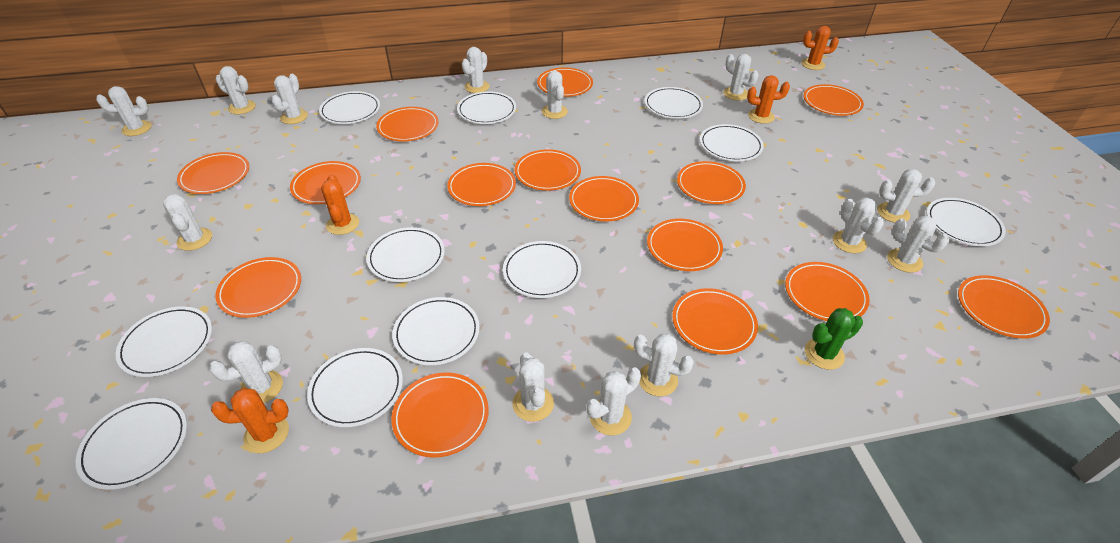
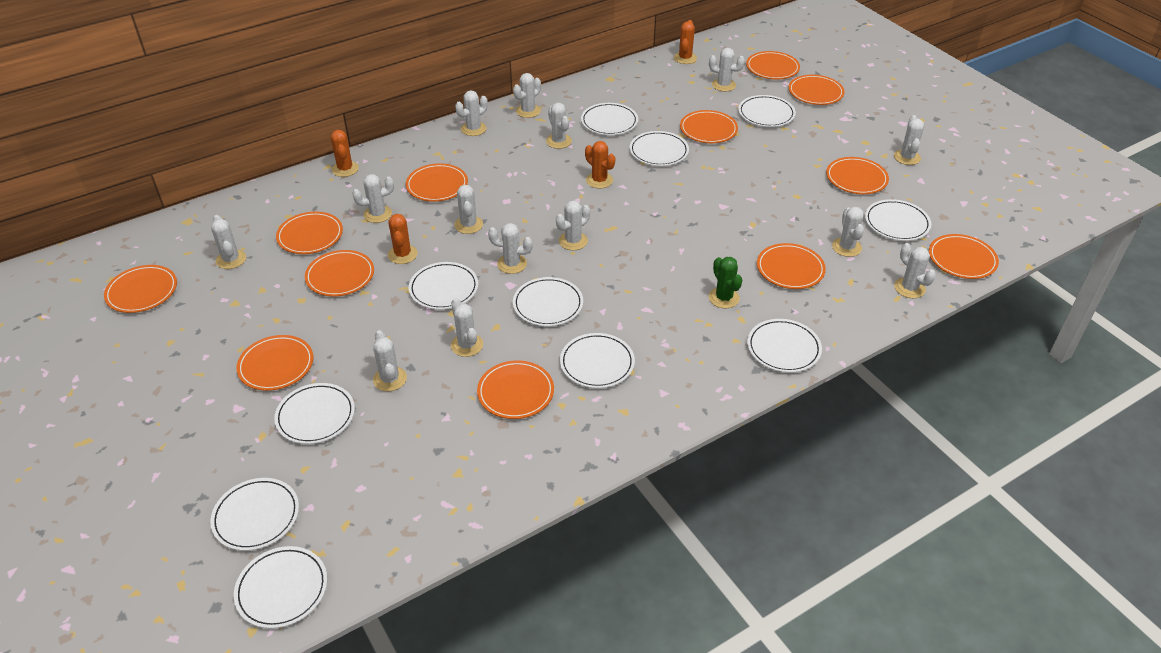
orange plate: 15 -> 12

